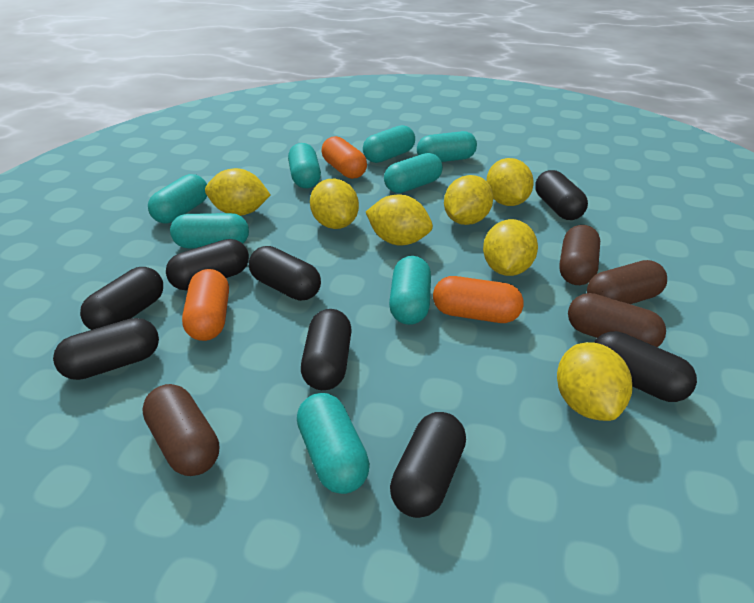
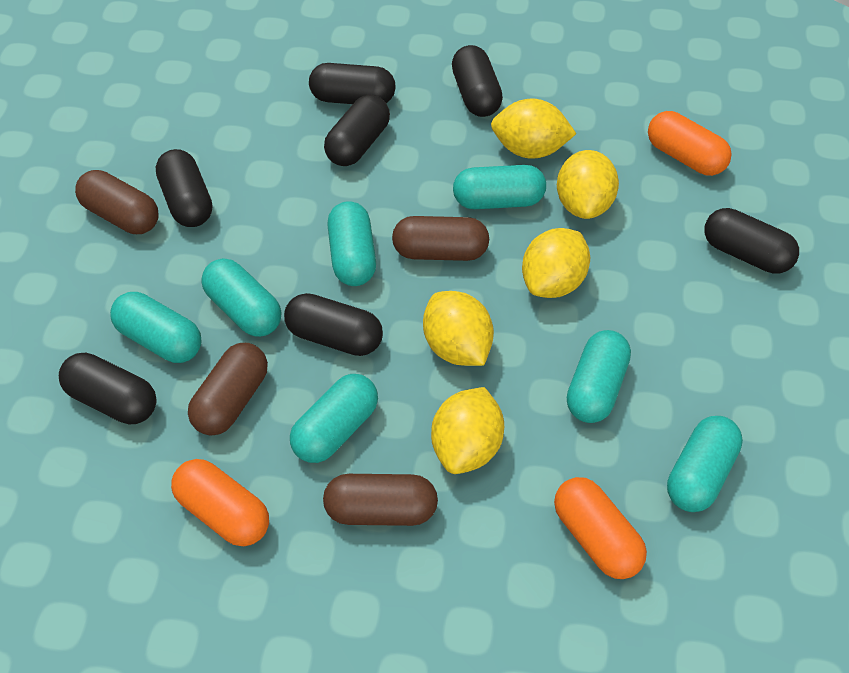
black capsule: 8 -> 7
turquoise capsule: 8 -> 7
yellow lemon: 7 -> 5

